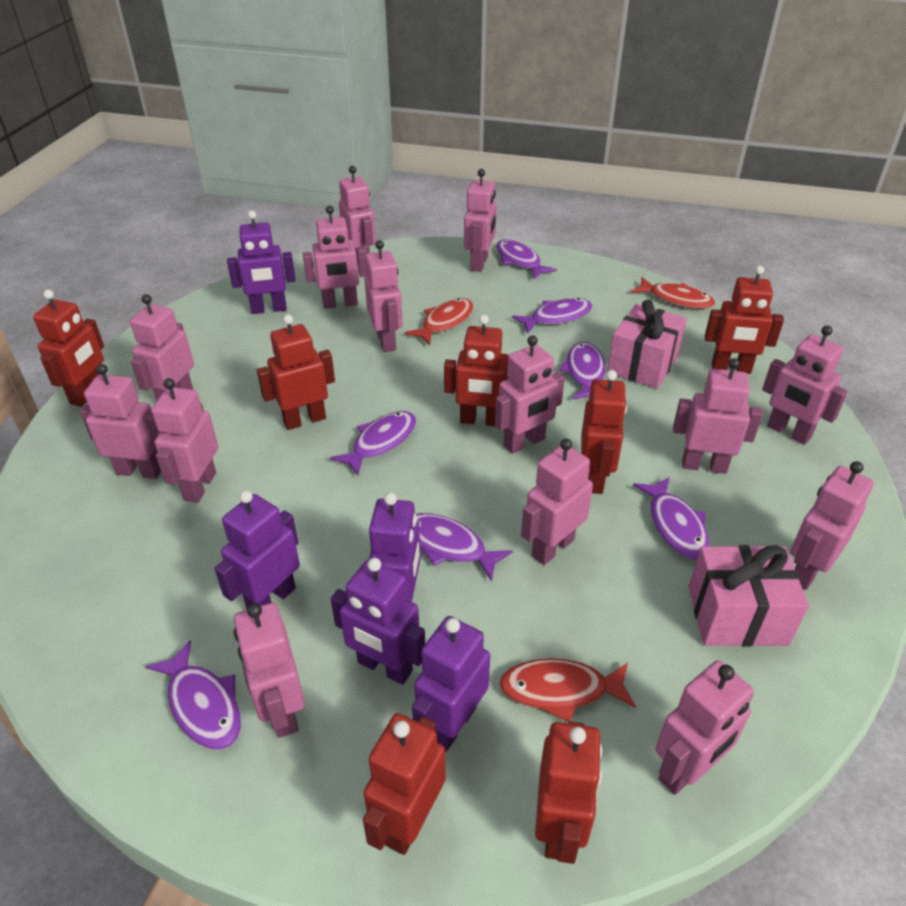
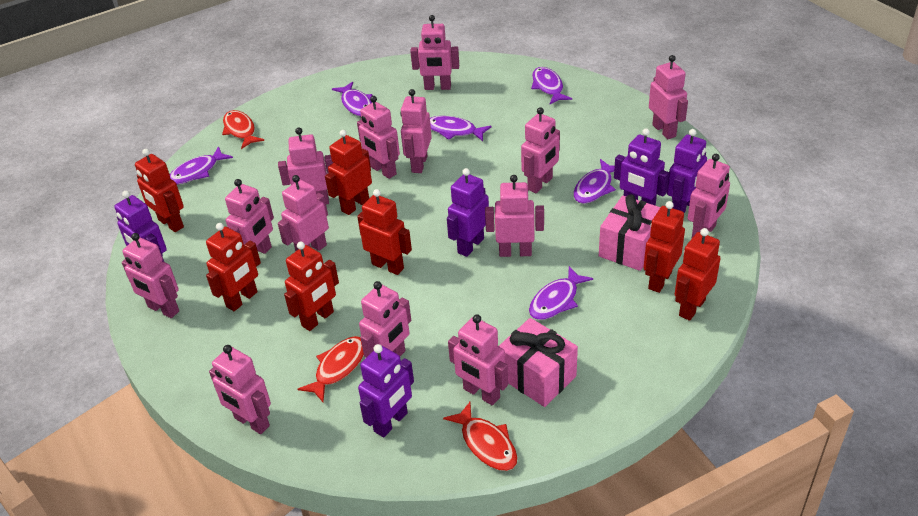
purple fish: 7 -> 6

